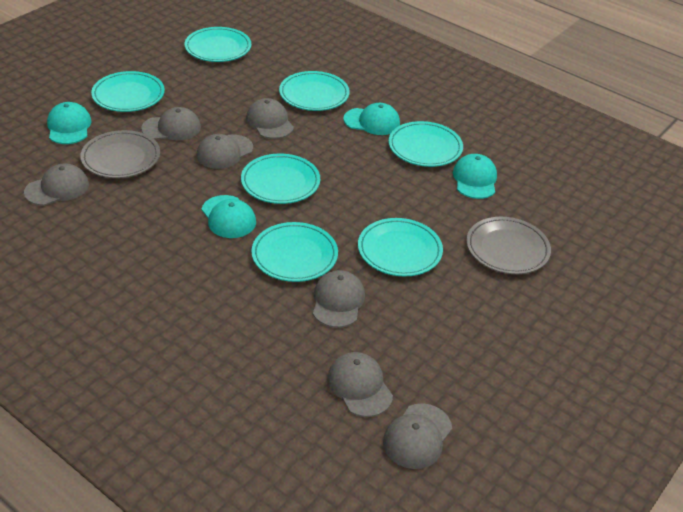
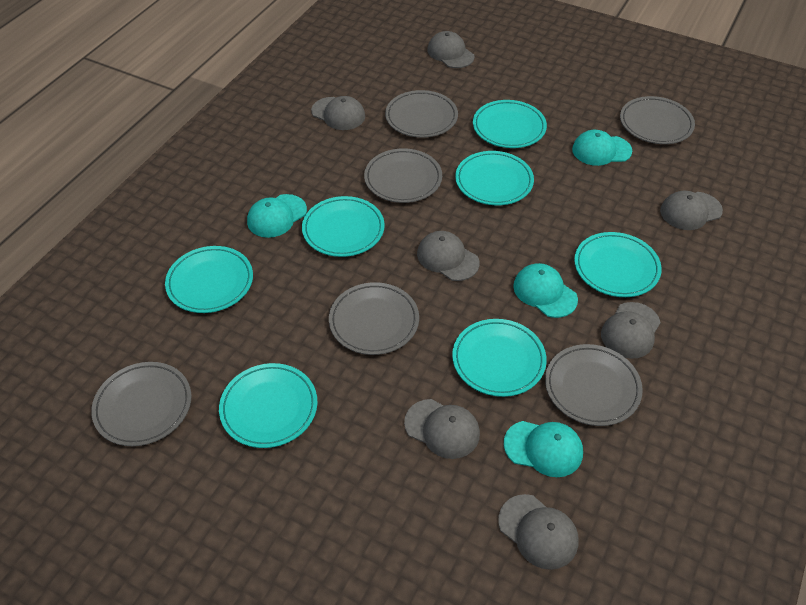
grey plate: 2 -> 6

